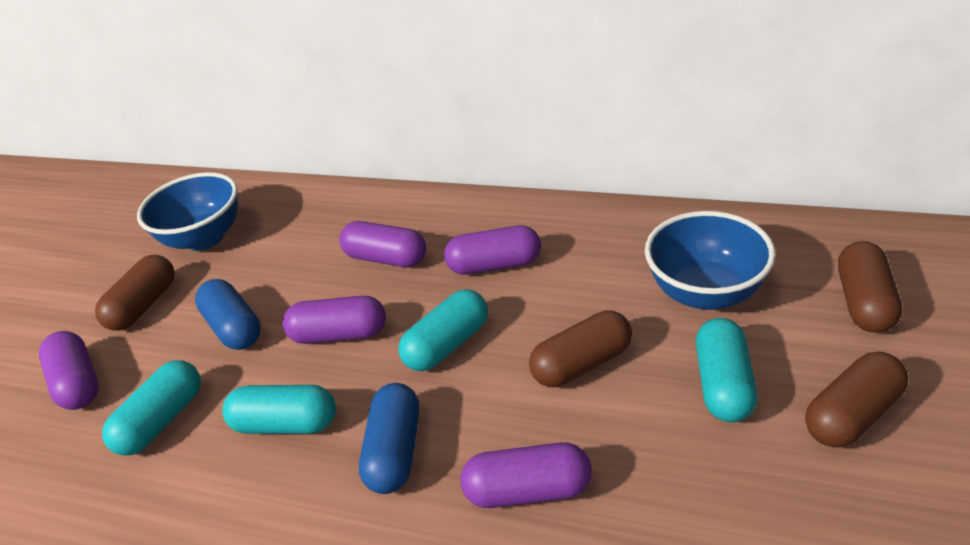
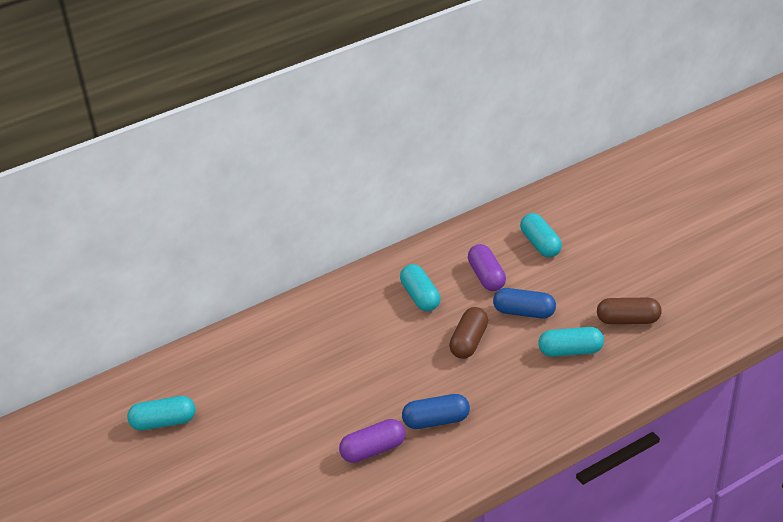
blue bowl: 2 -> 0
brown capsule: 4 -> 2
purple capsule: 5 -> 2

